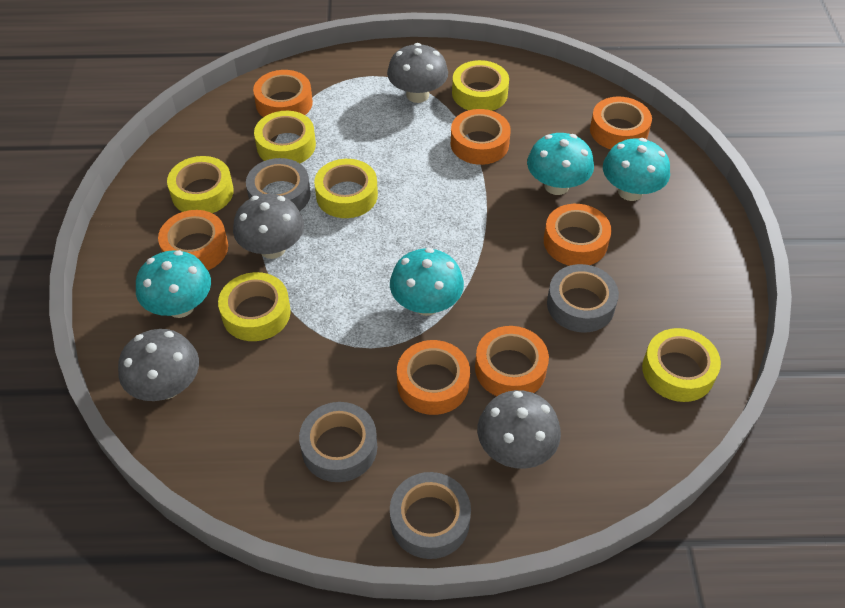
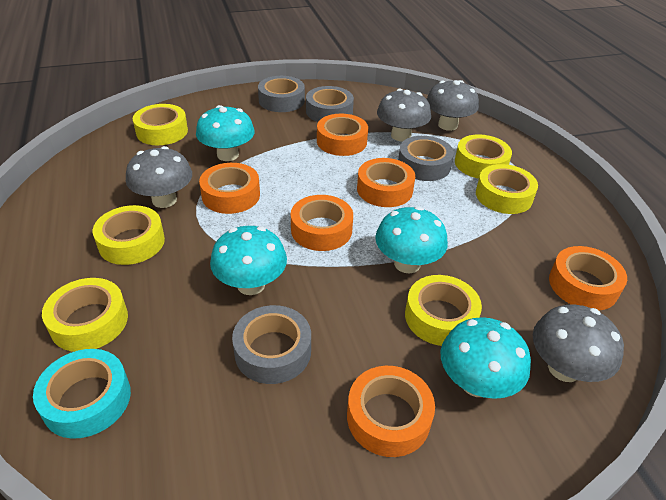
orange tape: 7 -> 6
turquoise tape: 0 -> 1

